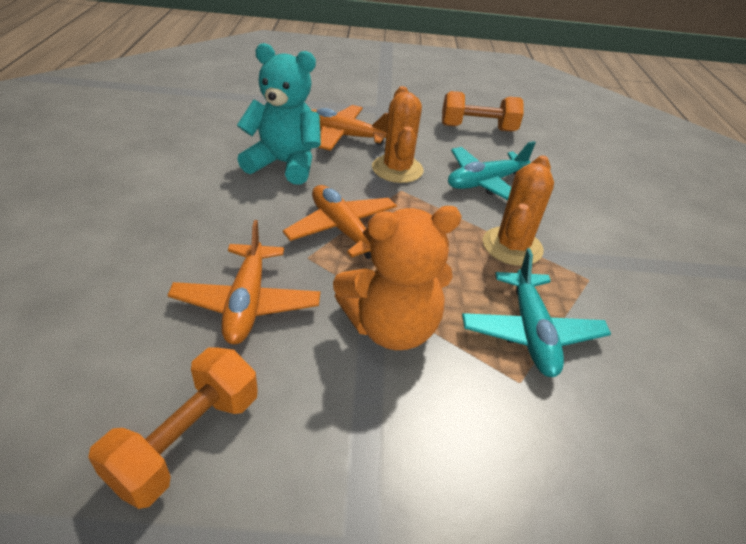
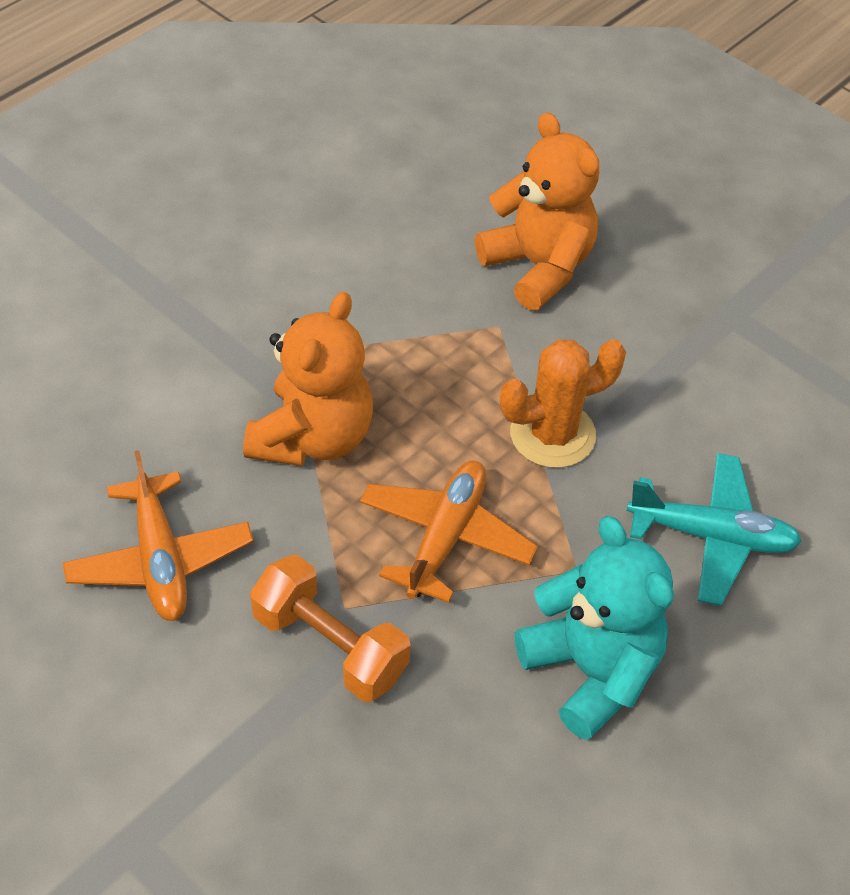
orange cactus: 2 -> 1
orange dumbbell: 2 -> 1
orange plane: 3 -> 2
orange teddy bear: 1 -> 2
turquoise plane: 2 -> 1

